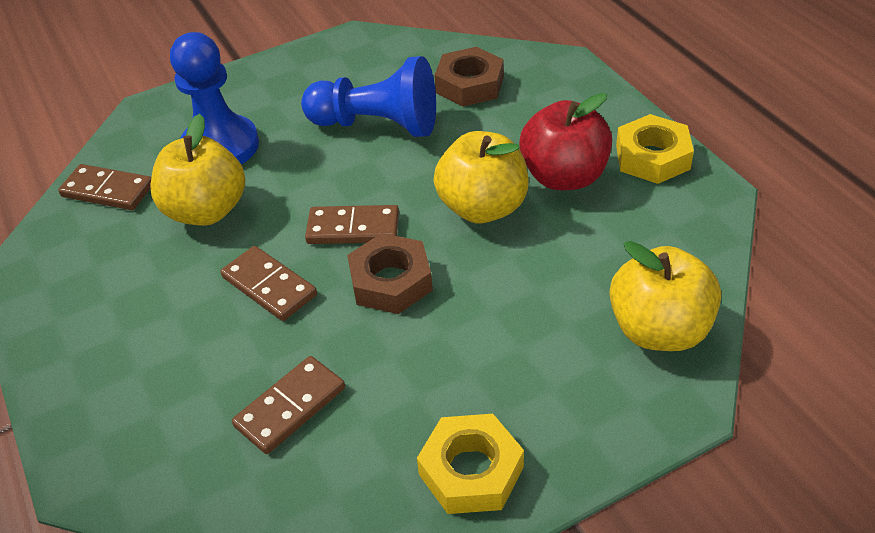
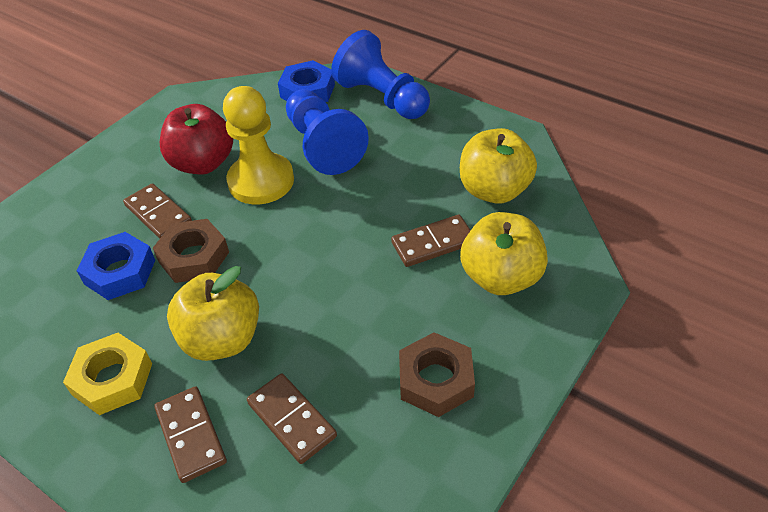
blue nut: 0 -> 2
yellow nut: 2 -> 1
yellow pawn: 0 -> 1

